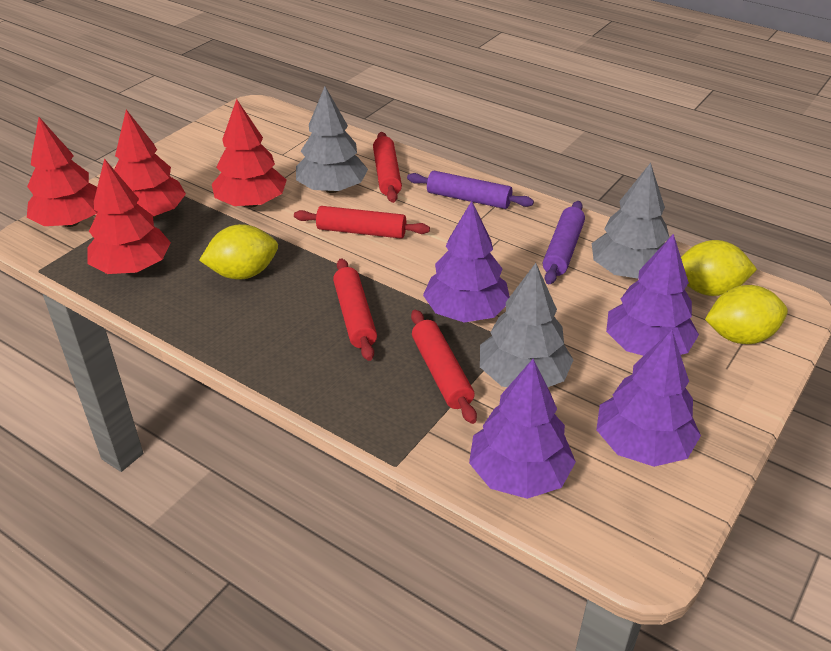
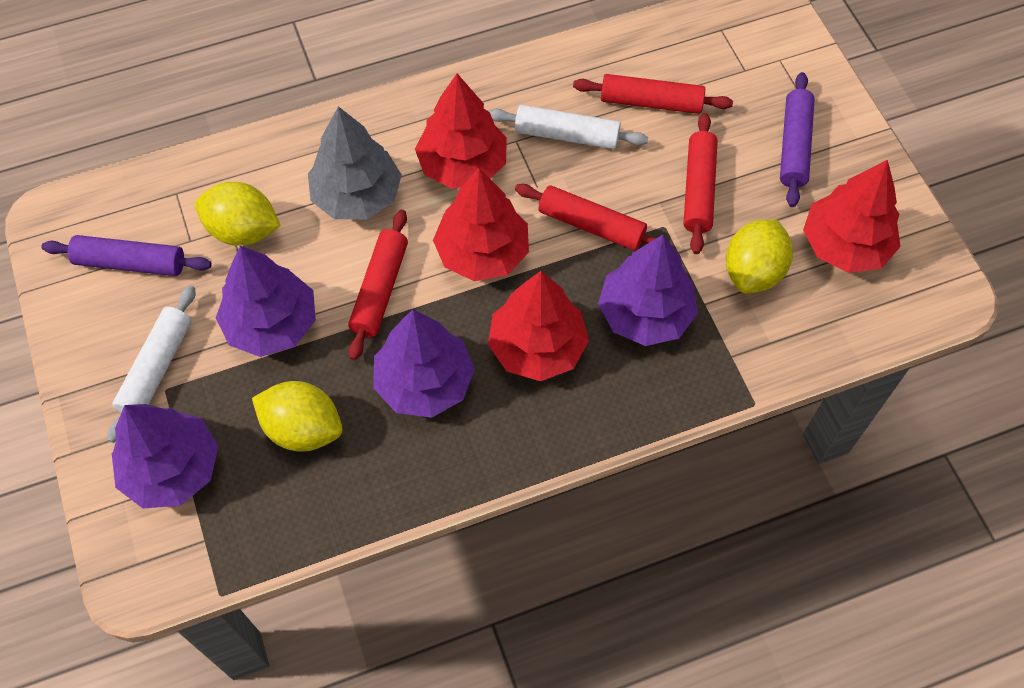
grey tree: 3 -> 1
white rolling pin: 0 -> 2

